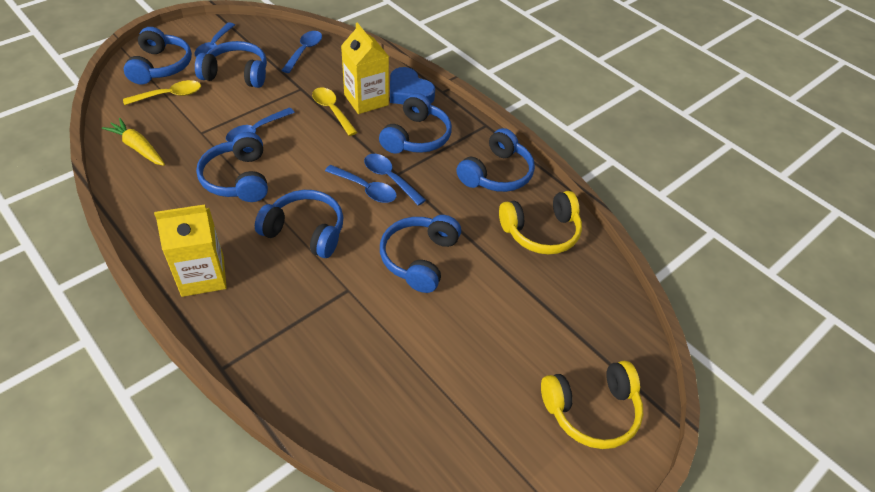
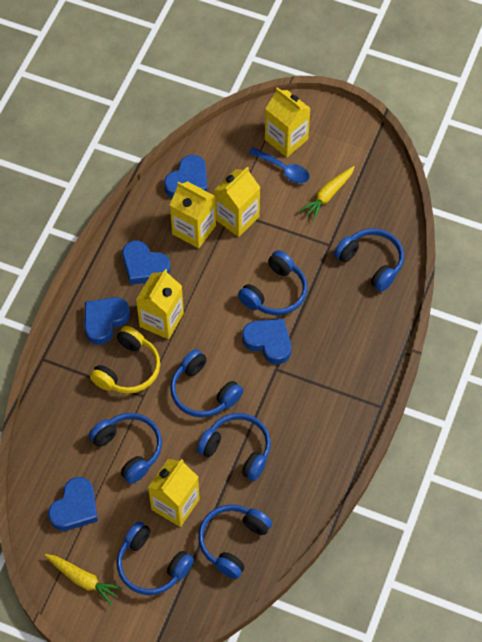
blue heart: 1 -> 5
blue spoon: 5 -> 1
yellow carrot: 1 -> 2
yellow carton: 2 -> 5
yellow headphones: 2 -> 1
yellow spoon: 2 -> 0

